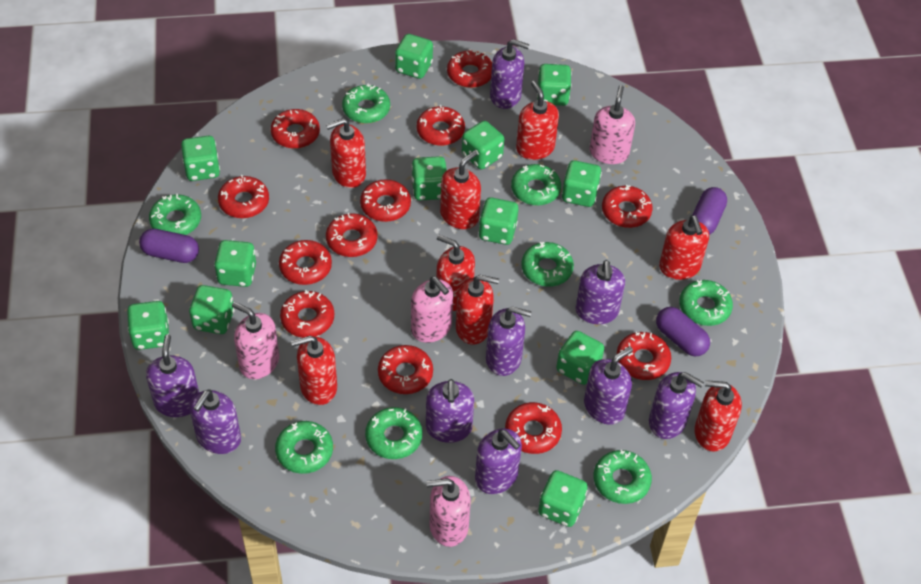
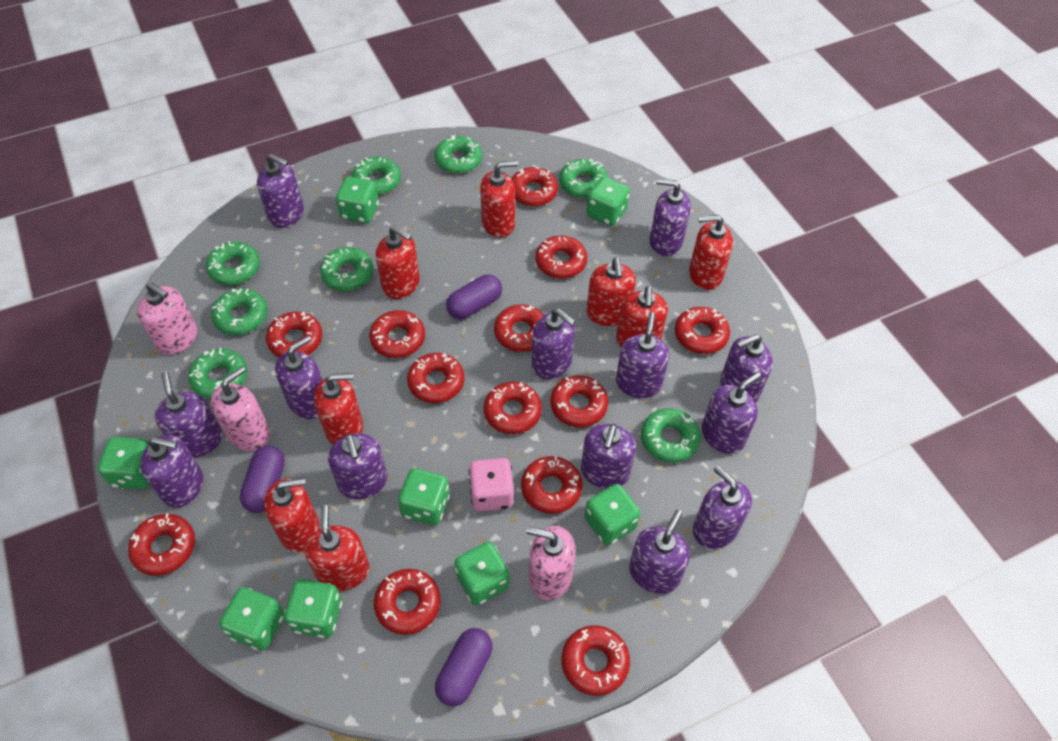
green dice: 12 -> 8
pink dice: 0 -> 1
pink soap dispenser: 4 -> 3
purple soap dispenser: 9 -> 13
red donut: 12 -> 13

